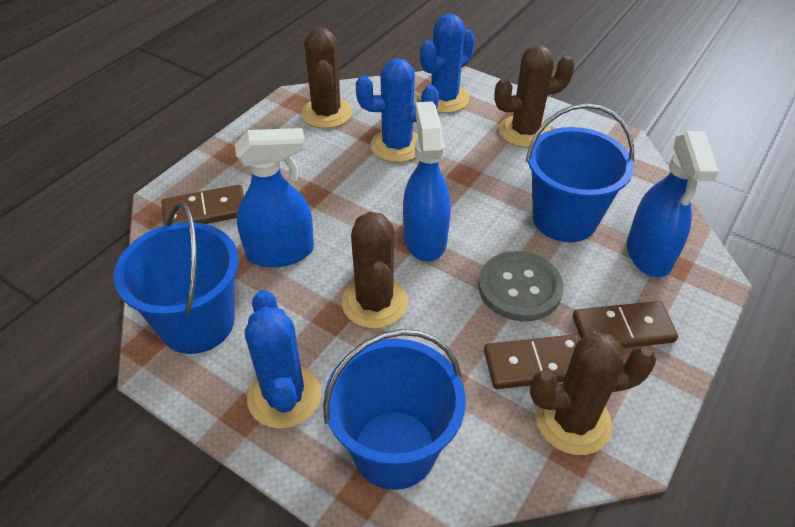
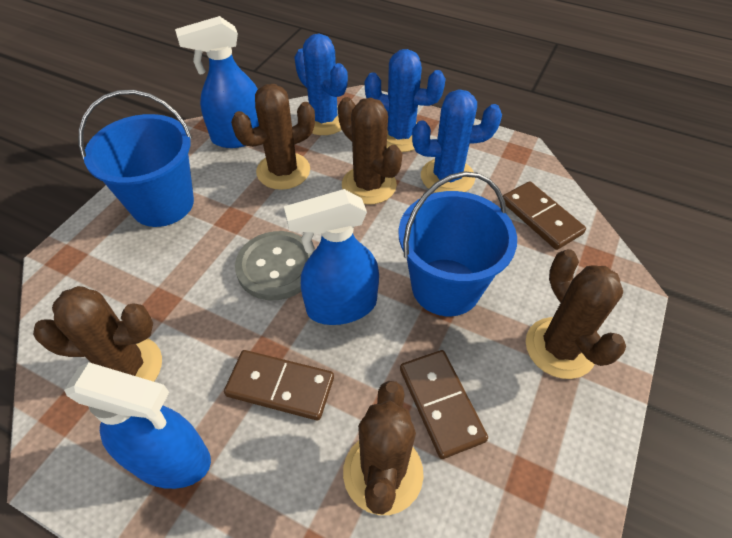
blue bucket: 3 -> 2
brown cactus: 4 -> 5

